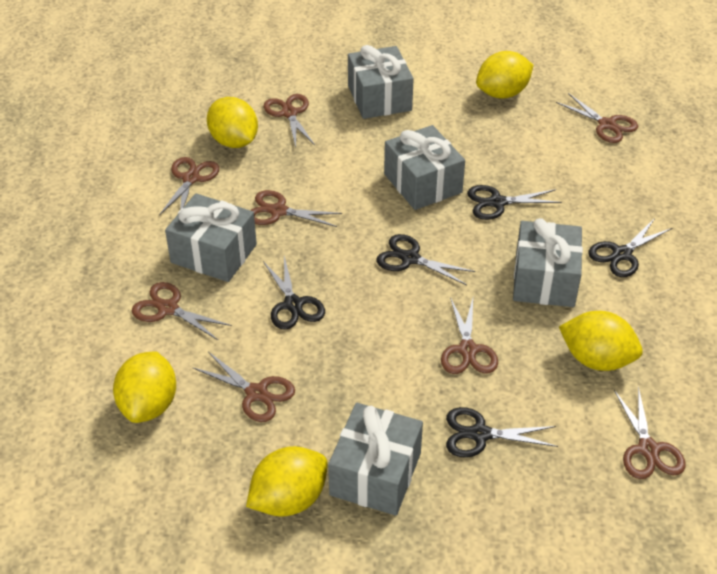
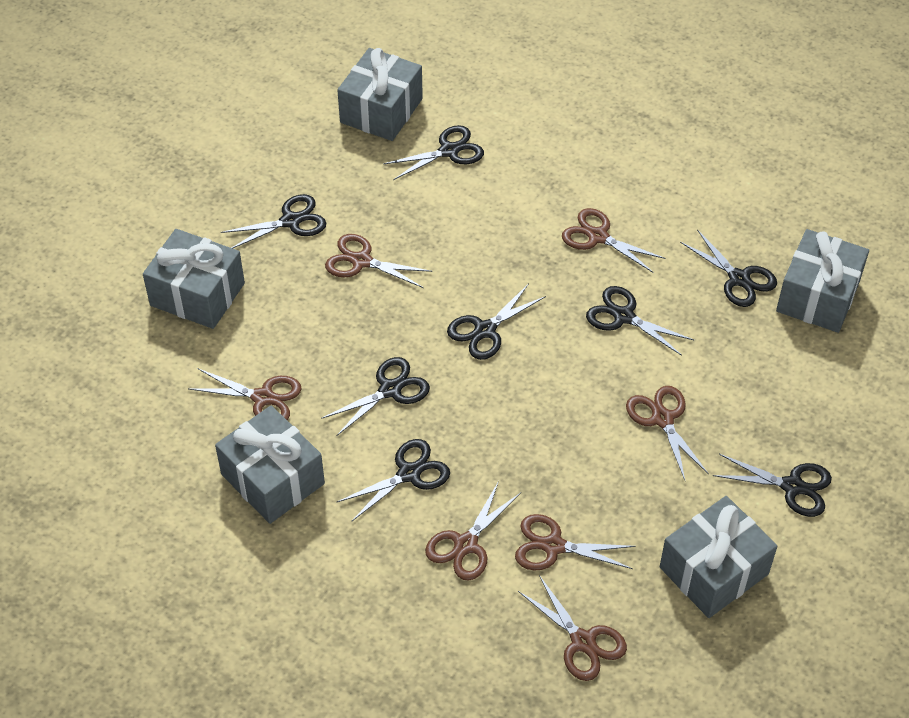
black scissors: 5 -> 8
brown scissors: 8 -> 7
yellow lemon: 5 -> 0

